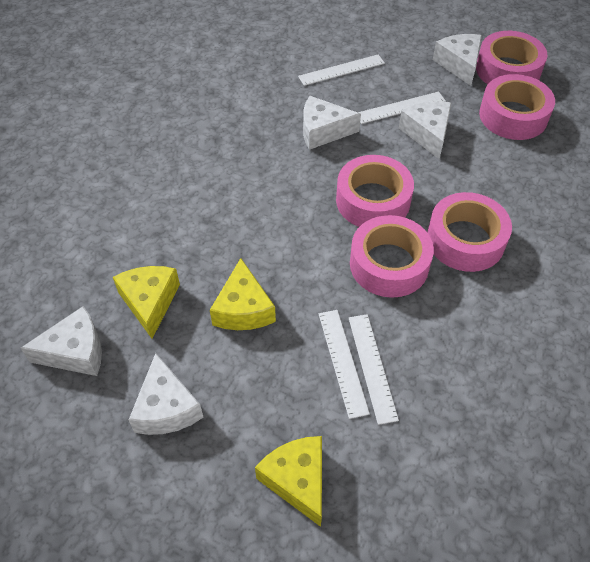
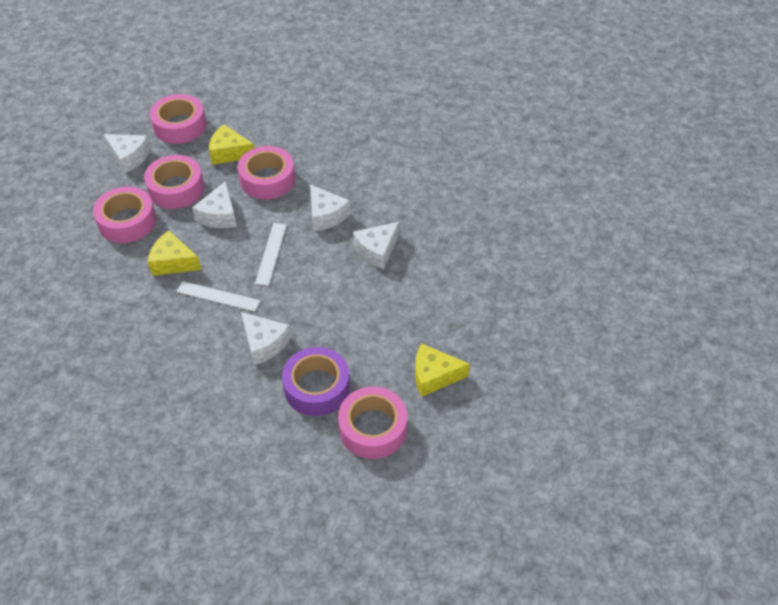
purple tape: 0 -> 1
white ruler: 4 -> 2

